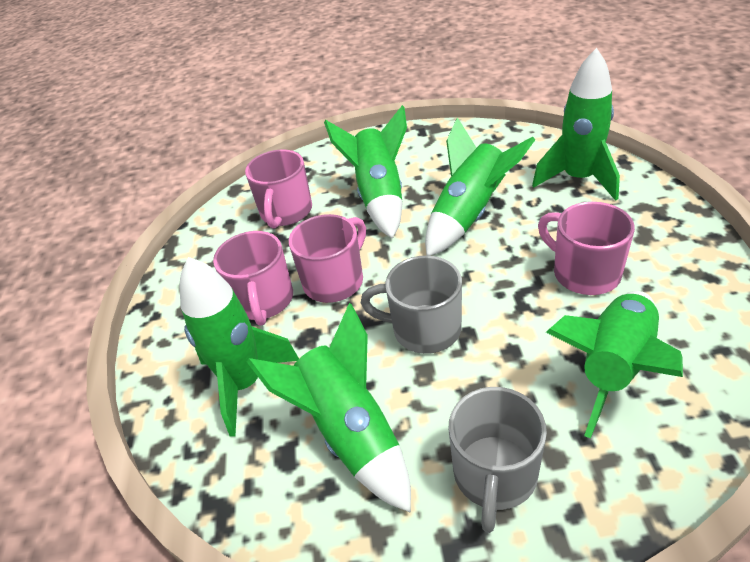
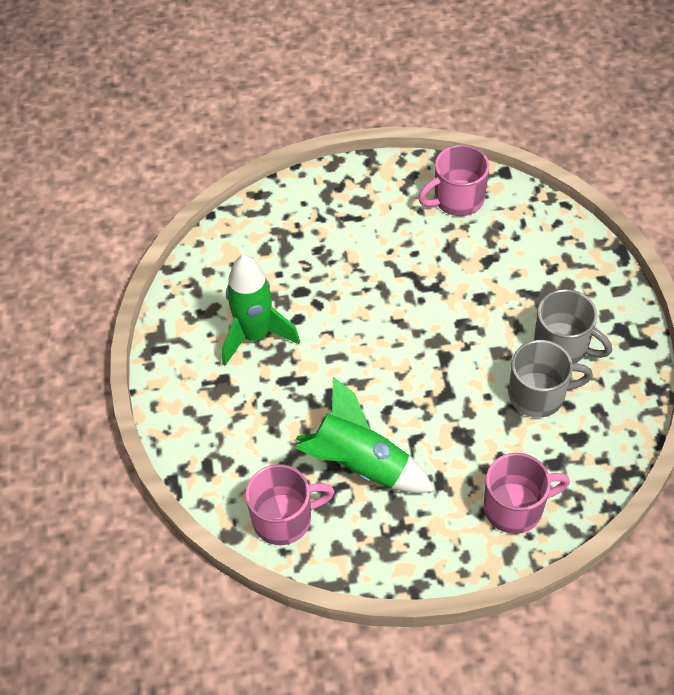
green rocket: 6 -> 2
pink mug: 4 -> 3

